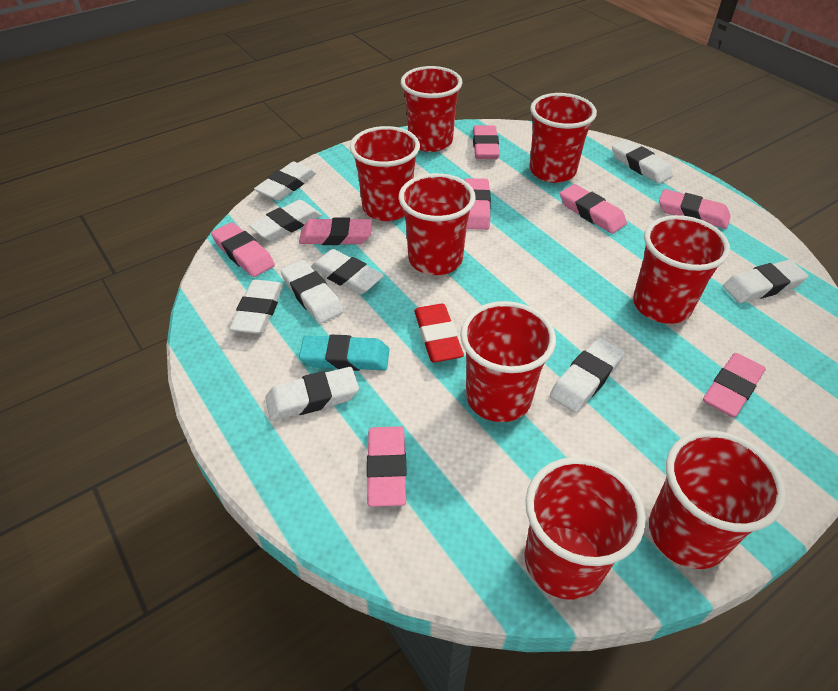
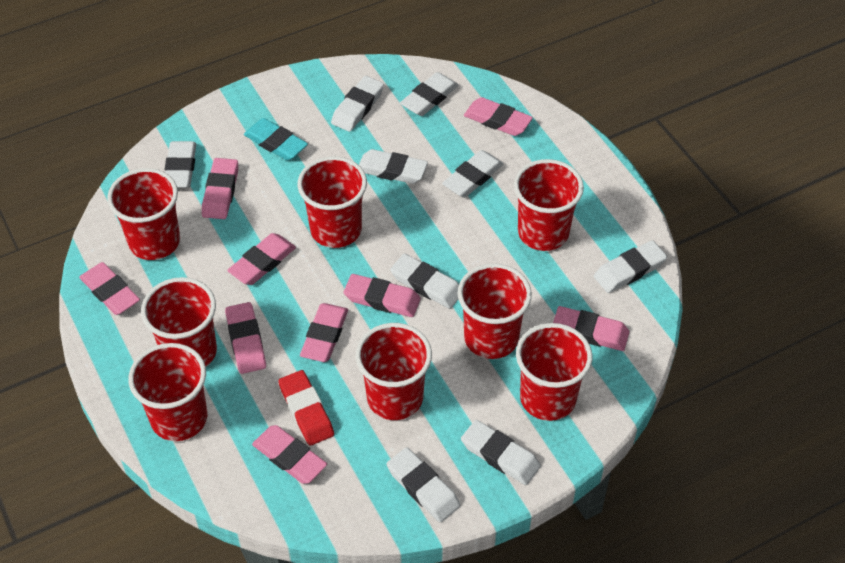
pink eraser: 8 -> 9

